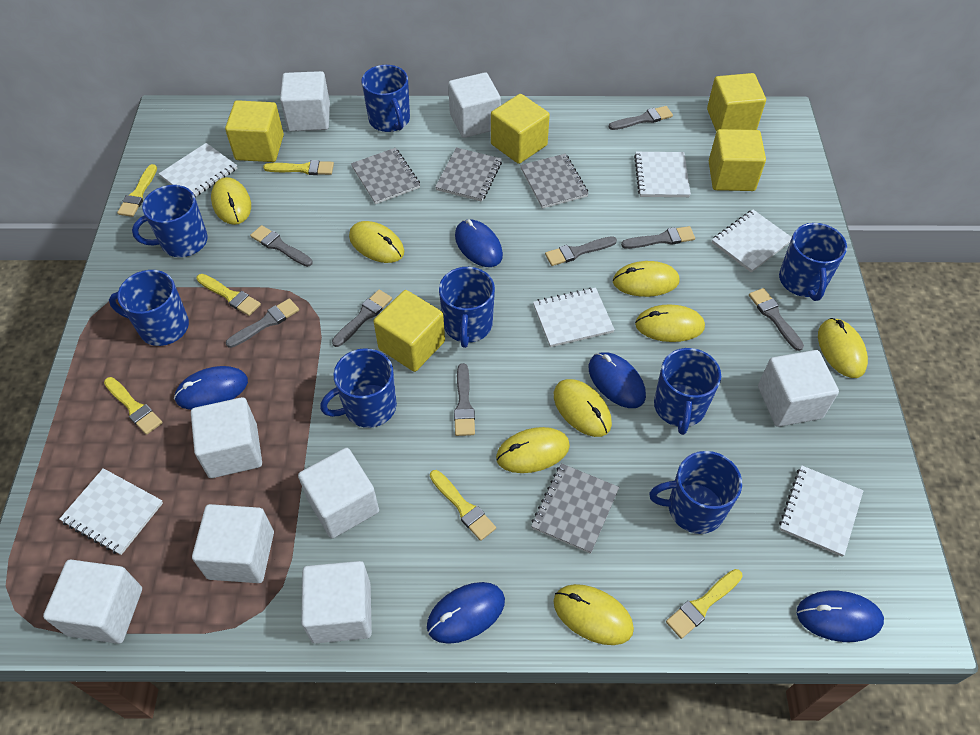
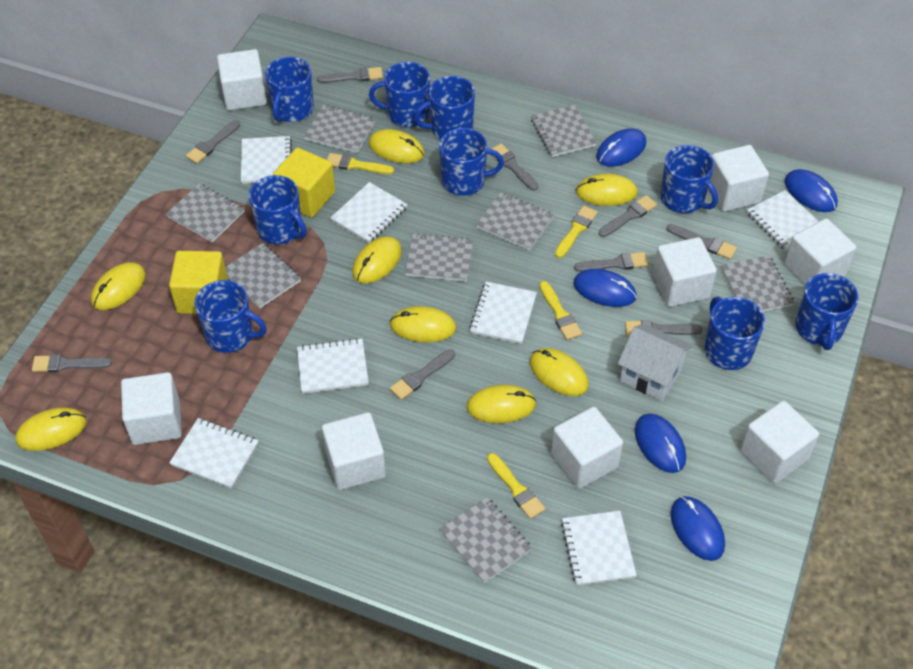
blue mug: 8 -> 9
grey brush: 8 -> 9
grey notebook: 4 -> 8
white house: 0 -> 1
white notebook: 6 -> 7
yellow brush: 6 -> 4
yellow cube: 5 -> 2

